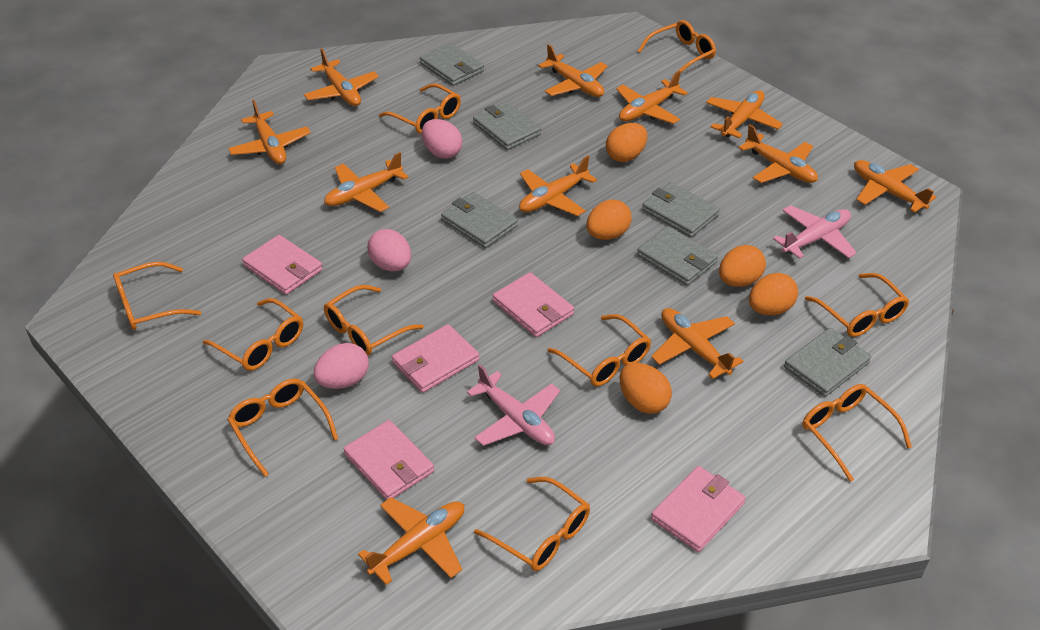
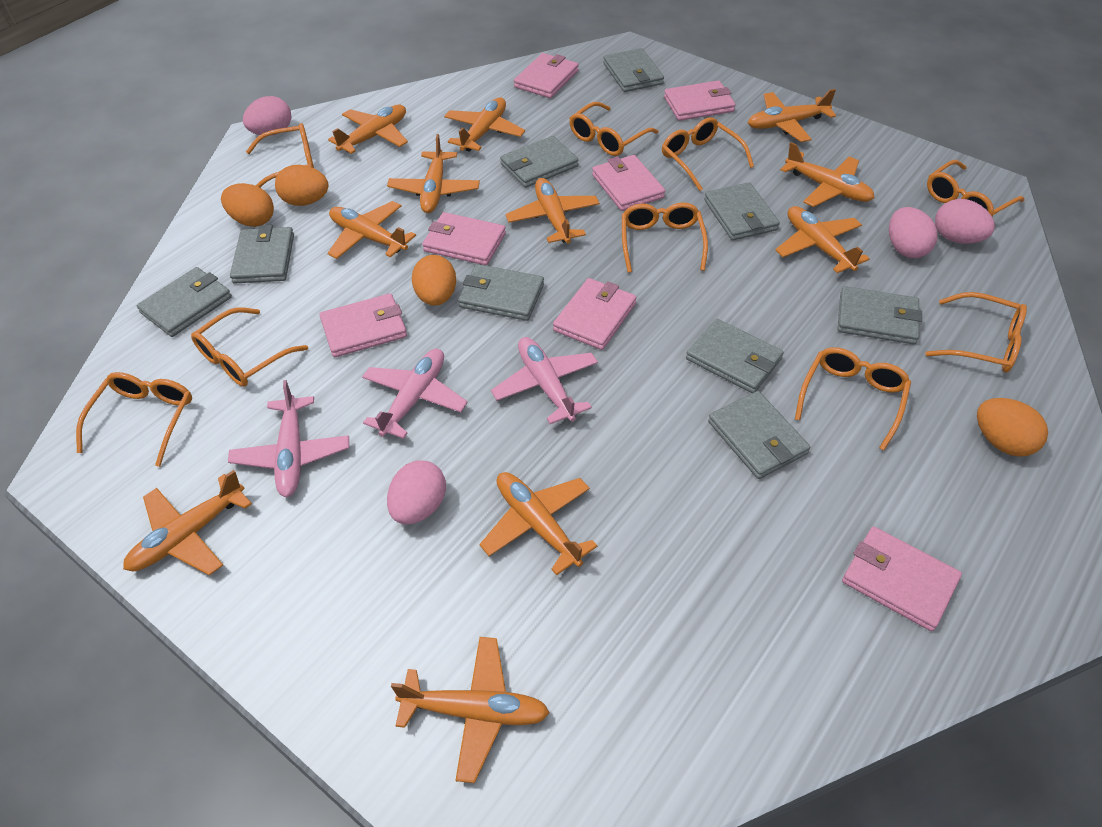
grey wallet: 6 -> 9
orange egg: 5 -> 4
orange glasses: 10 -> 9
pink egg: 3 -> 4
pink plane: 2 -> 3
pink wallet: 5 -> 7

